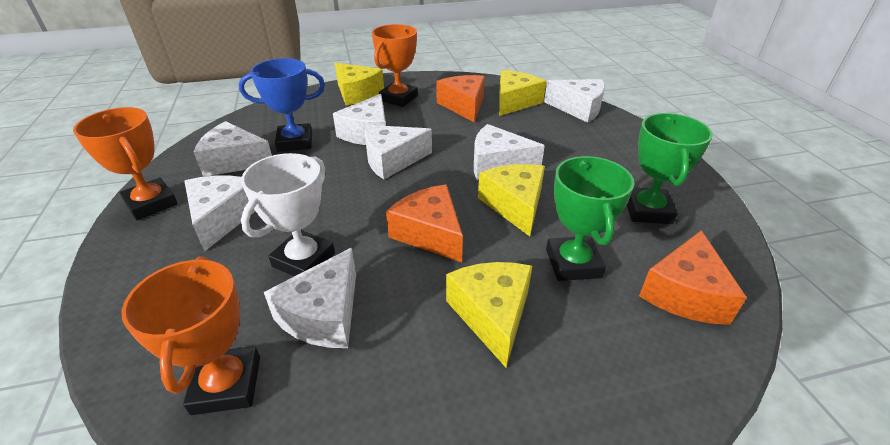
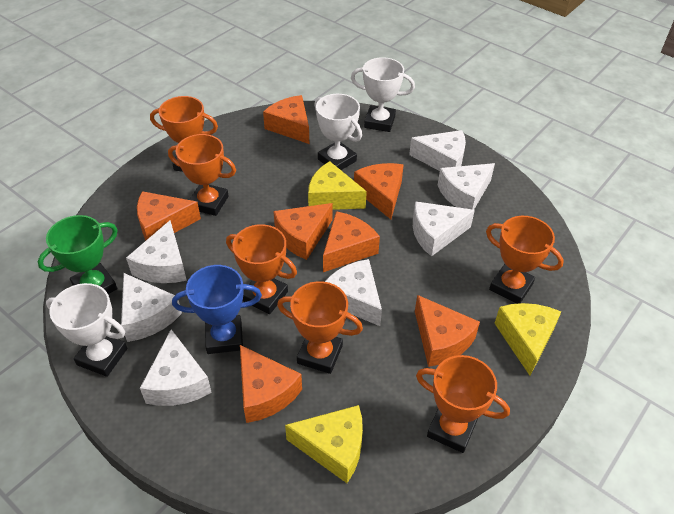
green trophy: 2 -> 1
orange cheese: 3 -> 7
orange trophy: 3 -> 6
white trophy: 1 -> 3
yellow cheese: 4 -> 3

